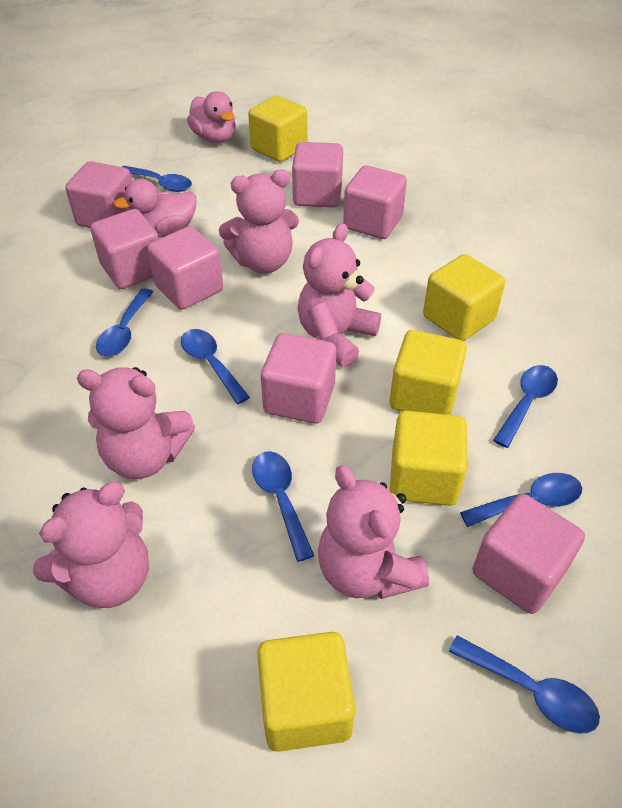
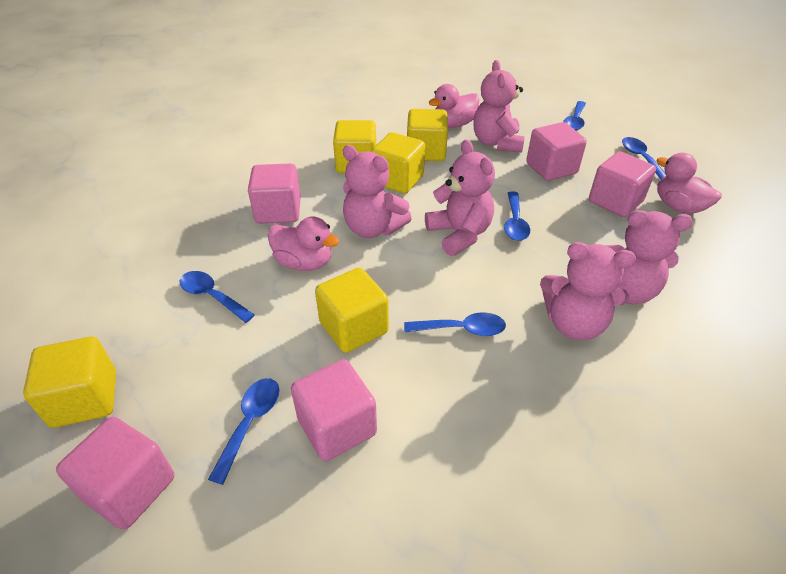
blue spoon: 7 -> 6
pink cube: 7 -> 5
pink duck: 2 -> 3

